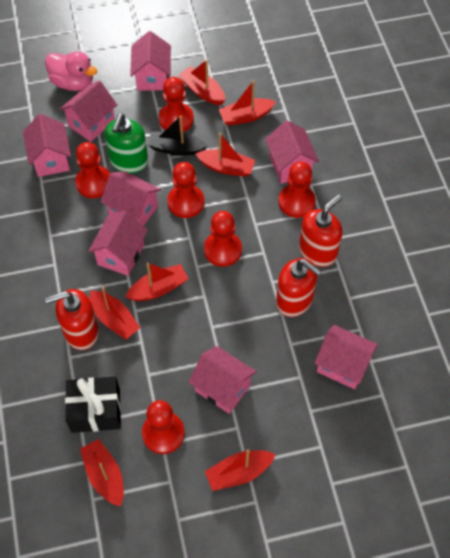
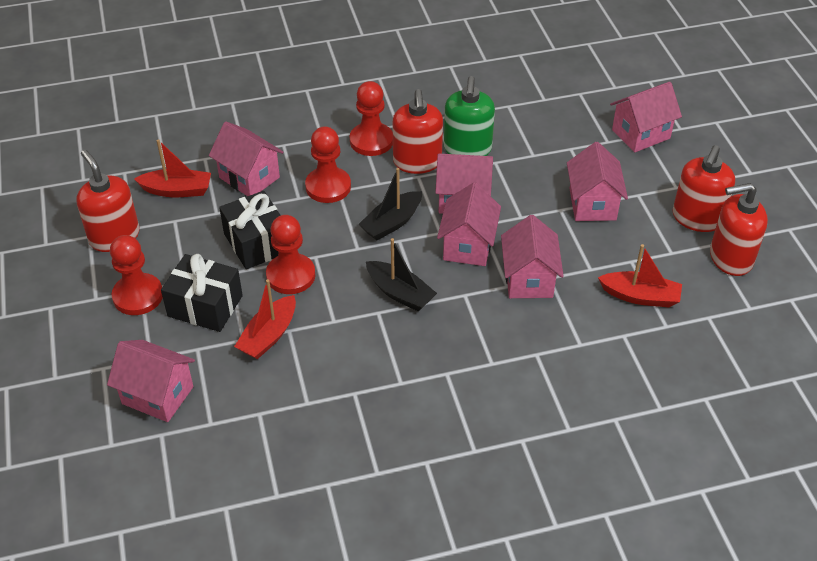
black boat: 1 -> 2
black gift: 1 -> 2
pink duck: 1 -> 0
pink house: 8 -> 7
red boat: 7 -> 3
red pawn: 6 -> 4
red soap dispenser: 3 -> 4

